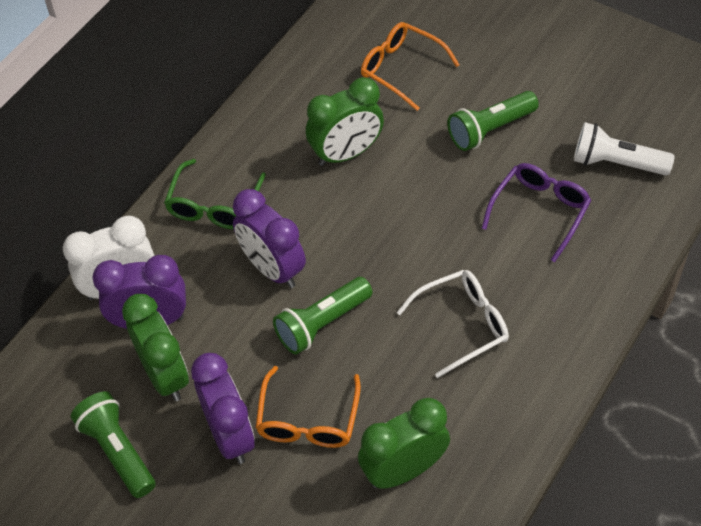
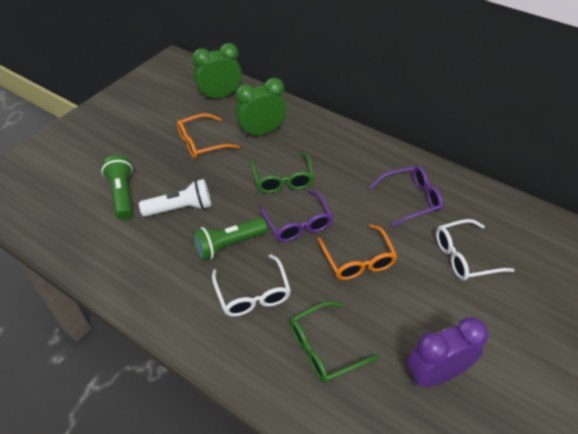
green clock: 3 -> 2
green flashlight: 3 -> 2
green glasses: 1 -> 2
purple clock: 3 -> 1
purple glasses: 1 -> 2
white clock: 1 -> 0
white glasses: 1 -> 2

